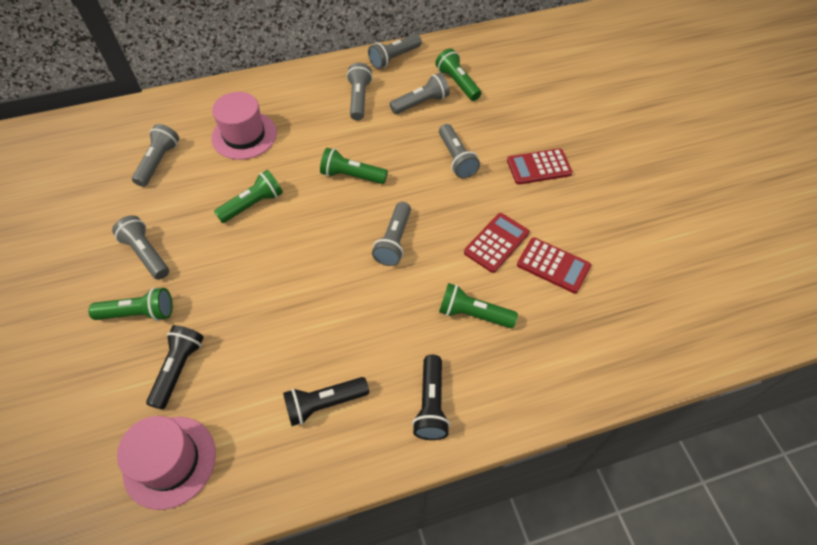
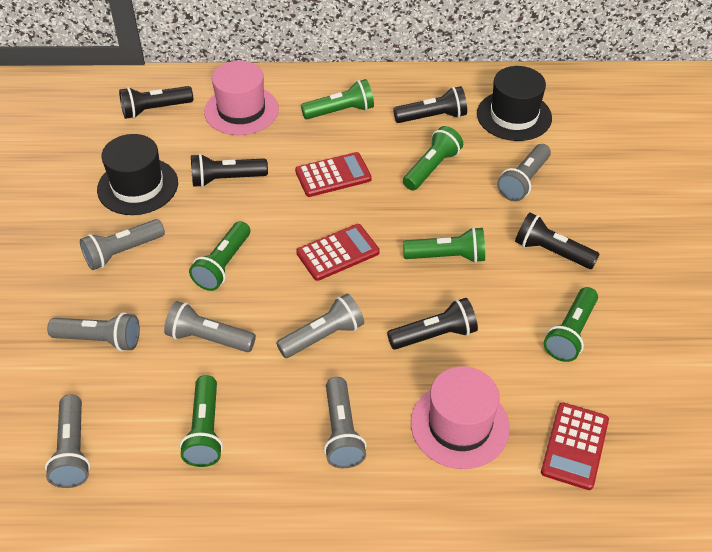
black flashlight: 3 -> 5
black hat: 0 -> 2
green flashlight: 5 -> 6

